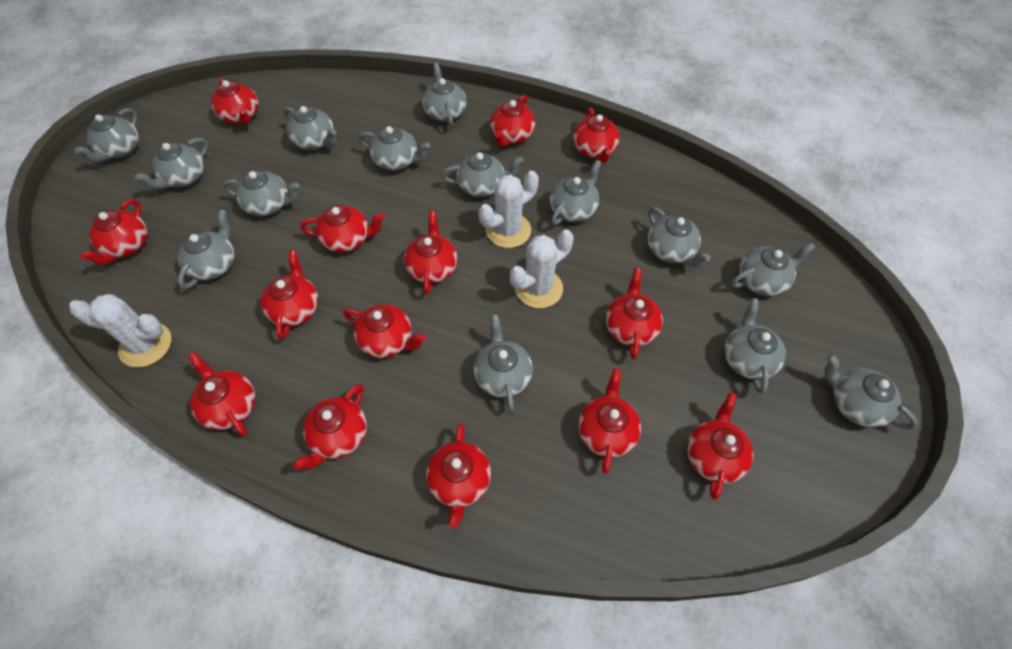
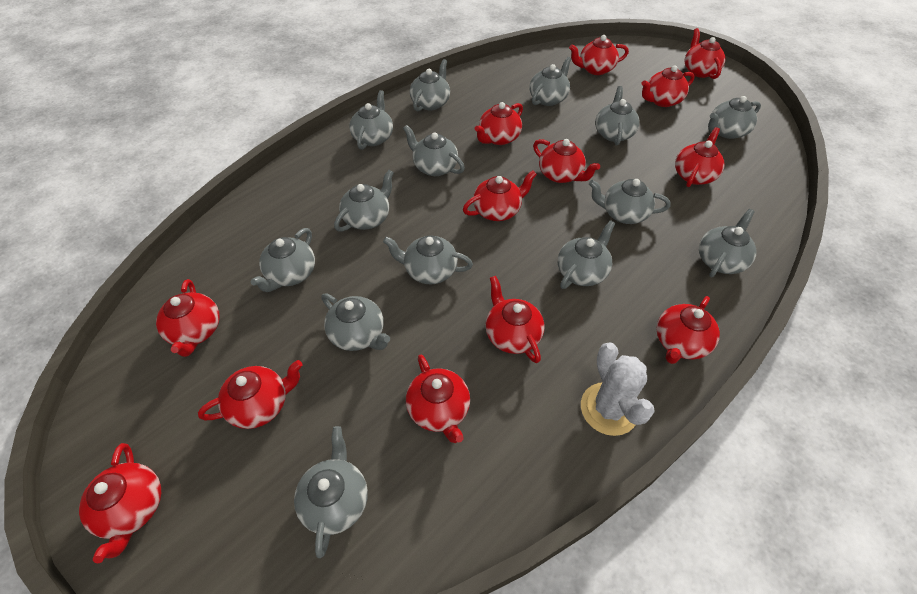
red teapot: 14 -> 13
white cactus: 3 -> 1

